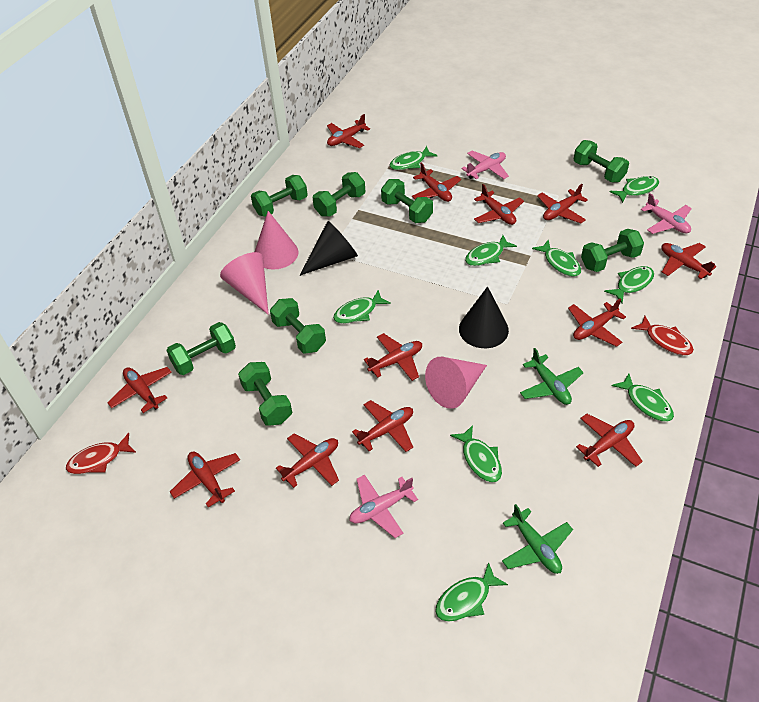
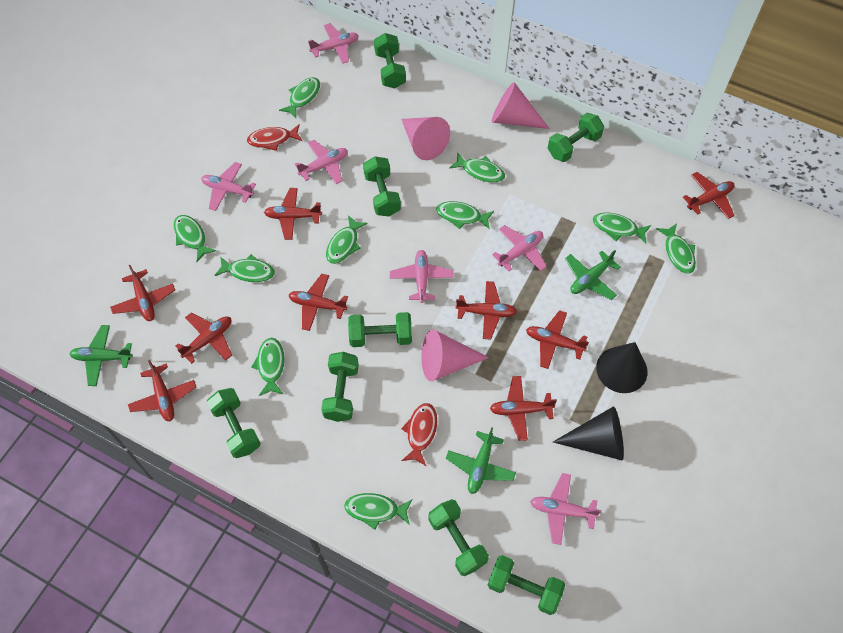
green fish: 9 -> 10
green plane: 2 -> 3
pink plane: 3 -> 6
red plane: 12 -> 9

